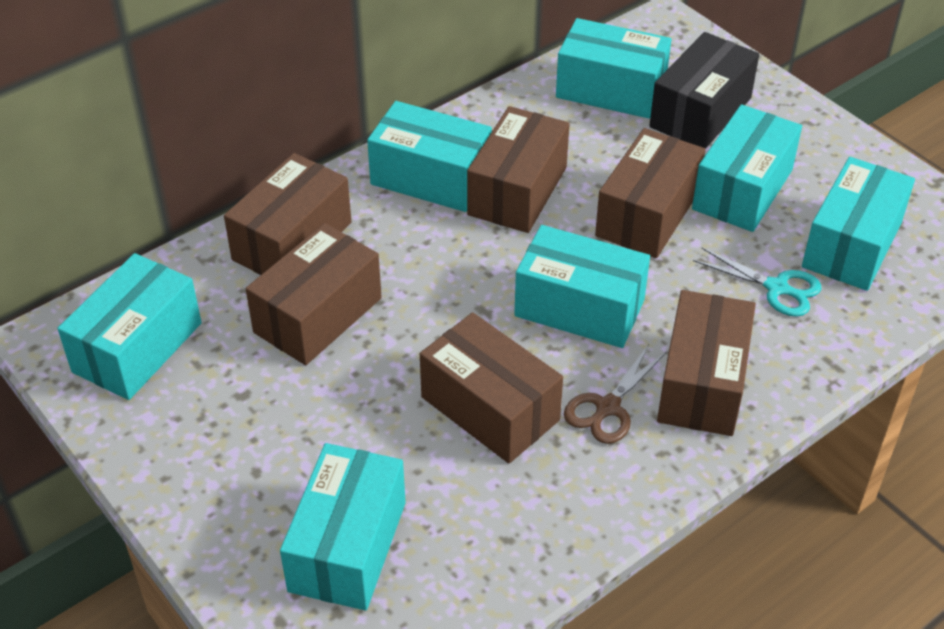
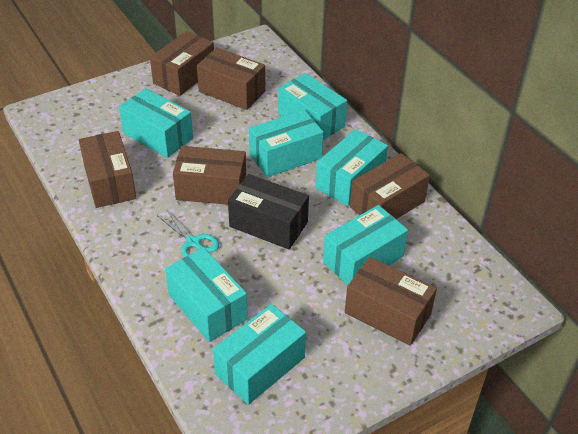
brown scissors: 1 -> 0

